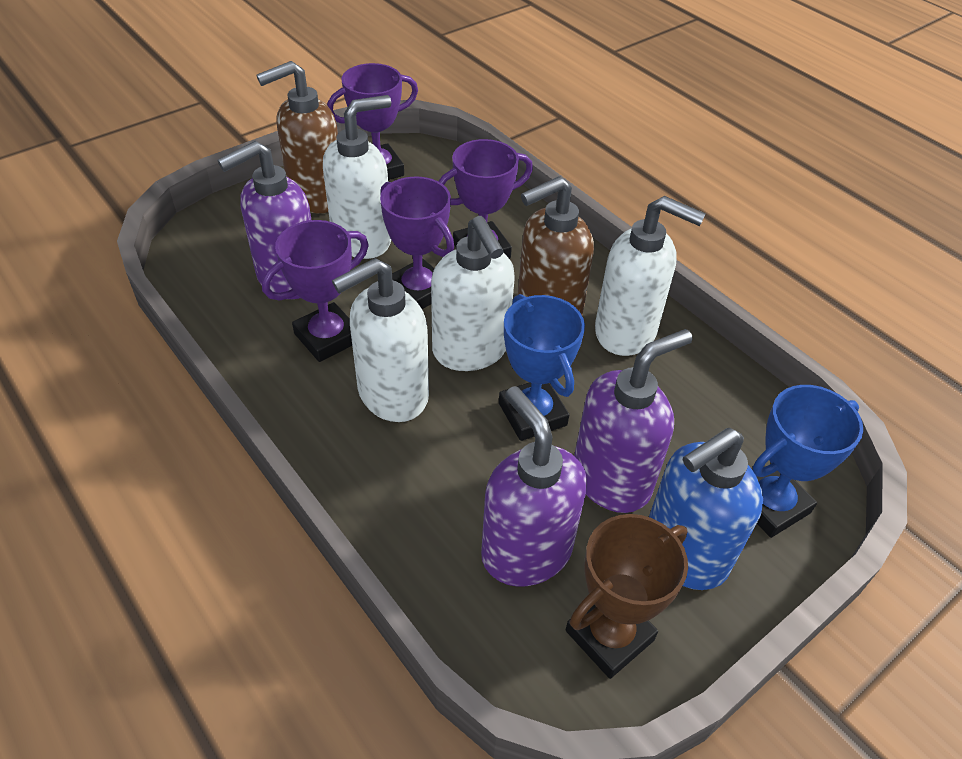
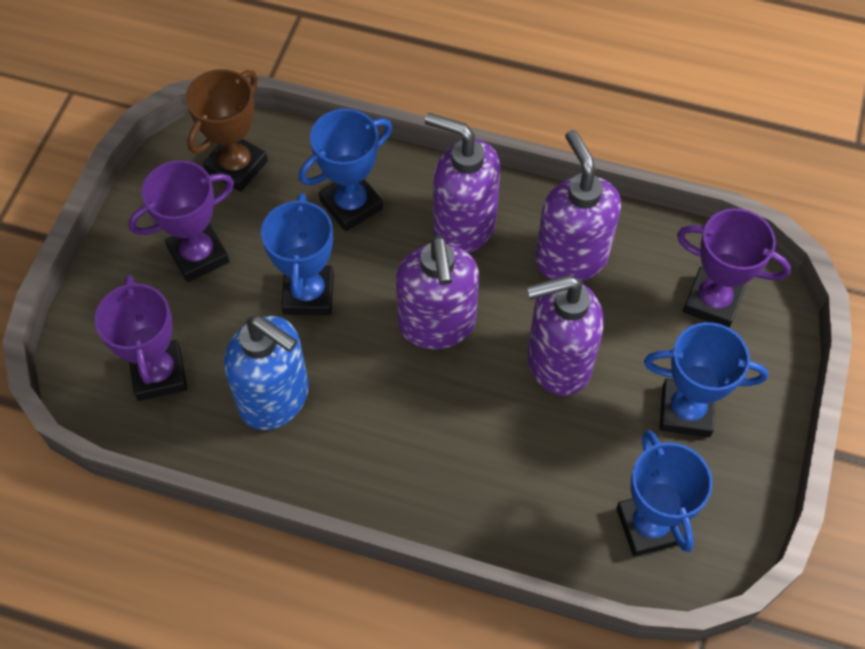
blue trophy: 2 -> 4
brown soap dispenser: 2 -> 0
purple soap dispenser: 3 -> 4
purple trophy: 4 -> 3
white soap dispenser: 4 -> 0

